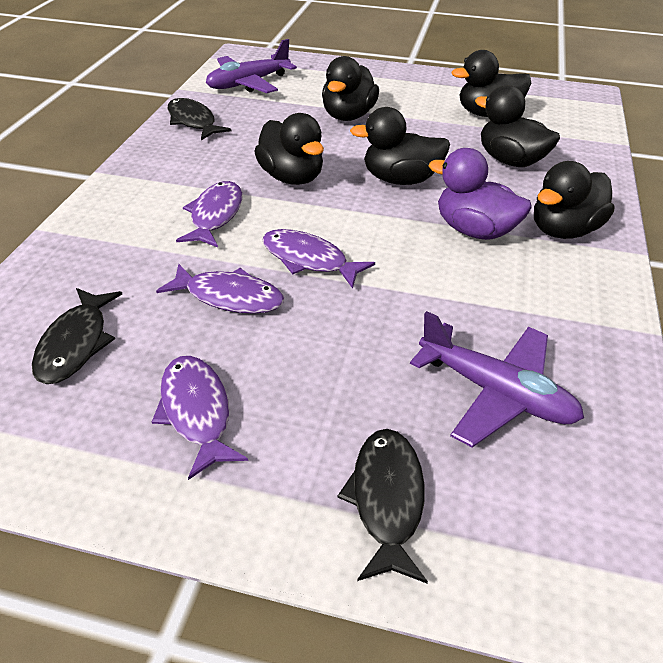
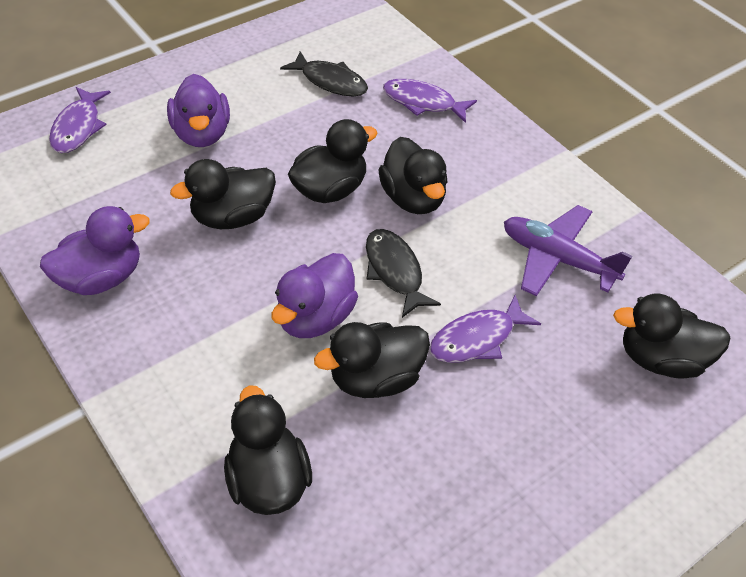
black fish: 3 -> 2
purple duck: 1 -> 3
purple fish: 4 -> 3
purple plane: 2 -> 1

